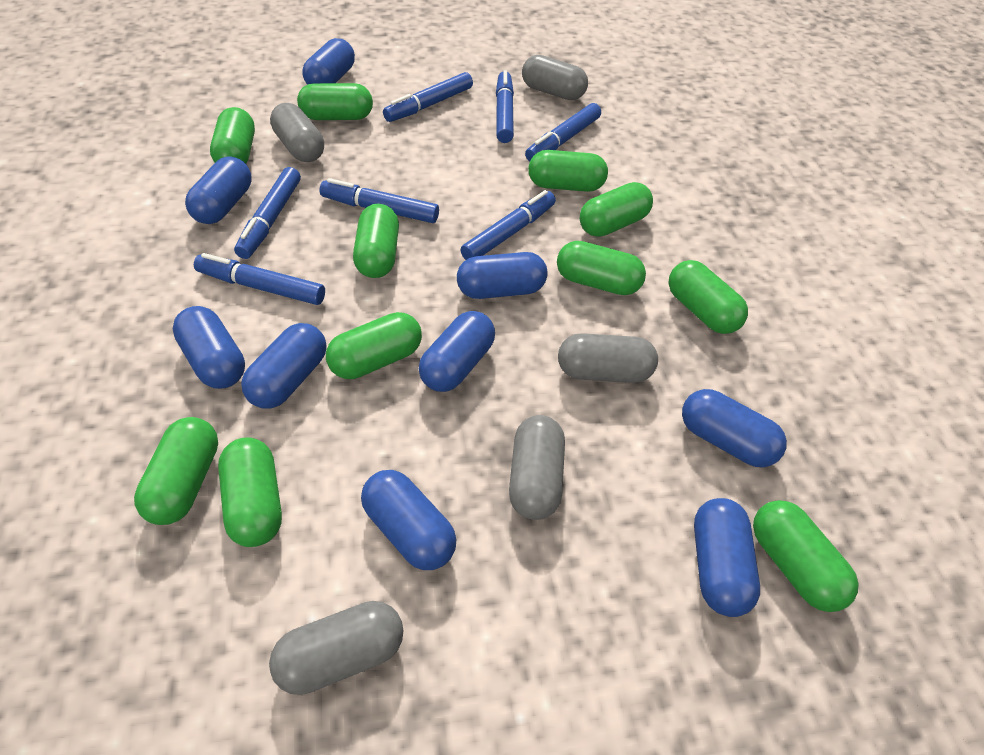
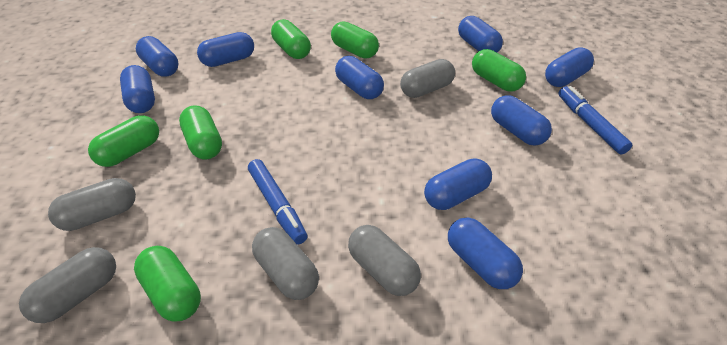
blue marker: 7 -> 2
green capsule: 11 -> 6

